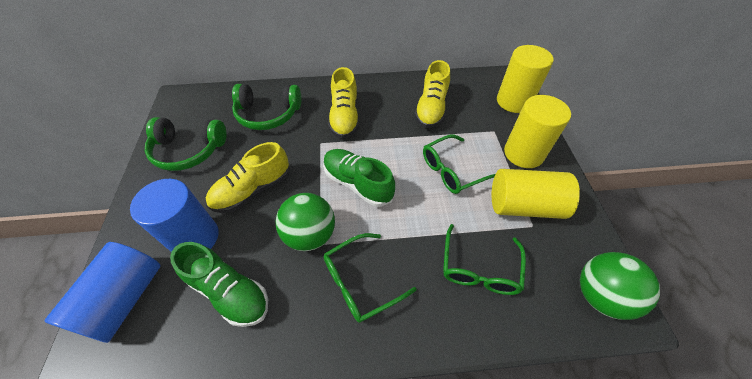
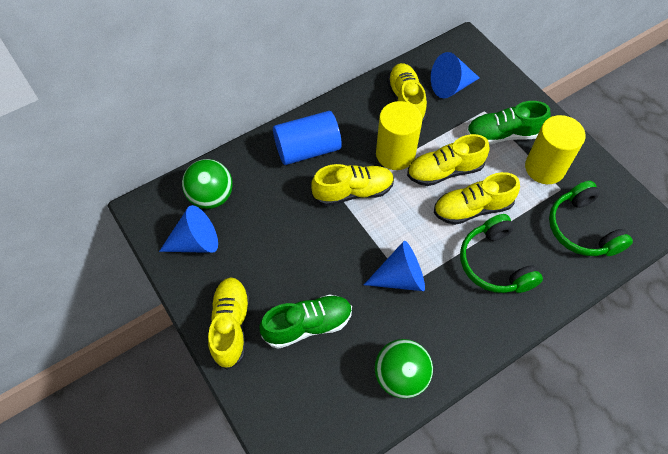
blue cone: 0 -> 3
blue cylinder: 2 -> 1
green glasses: 3 -> 0
yellow cylinder: 3 -> 2
yellow shoe: 3 -> 5

